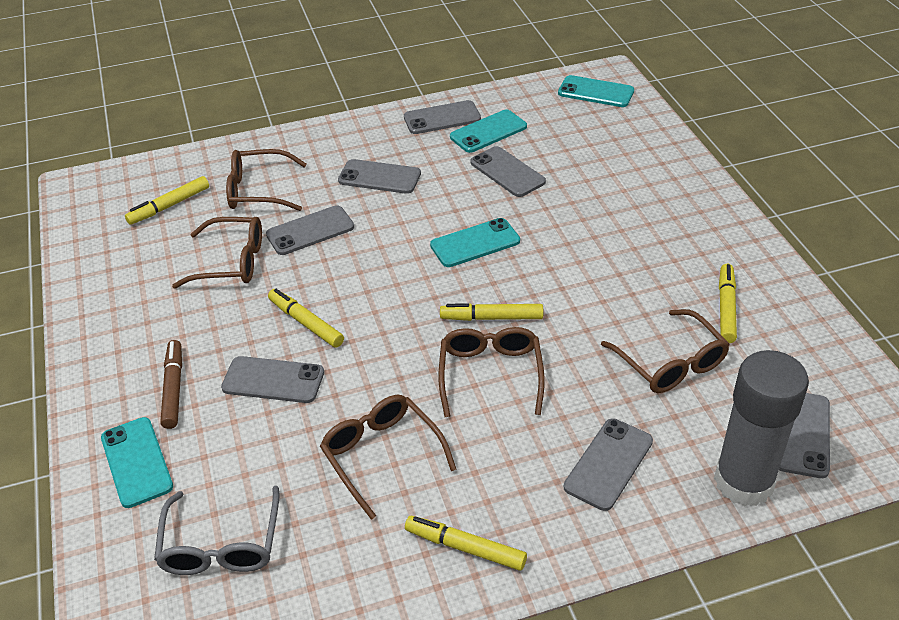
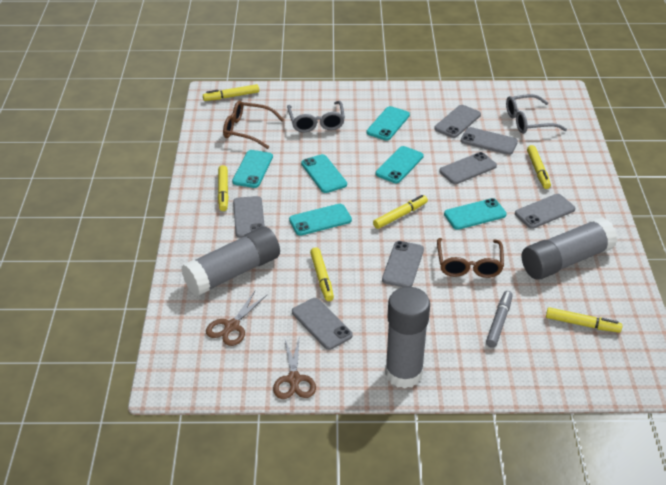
brown glasses: 5 -> 2
brown marker: 1 -> 0
brown scissors: 0 -> 2
grey glasses: 1 -> 2
grey glue stick: 1 -> 3
grey marker: 0 -> 1
turquoise phone: 4 -> 6
yellow marker: 5 -> 6

